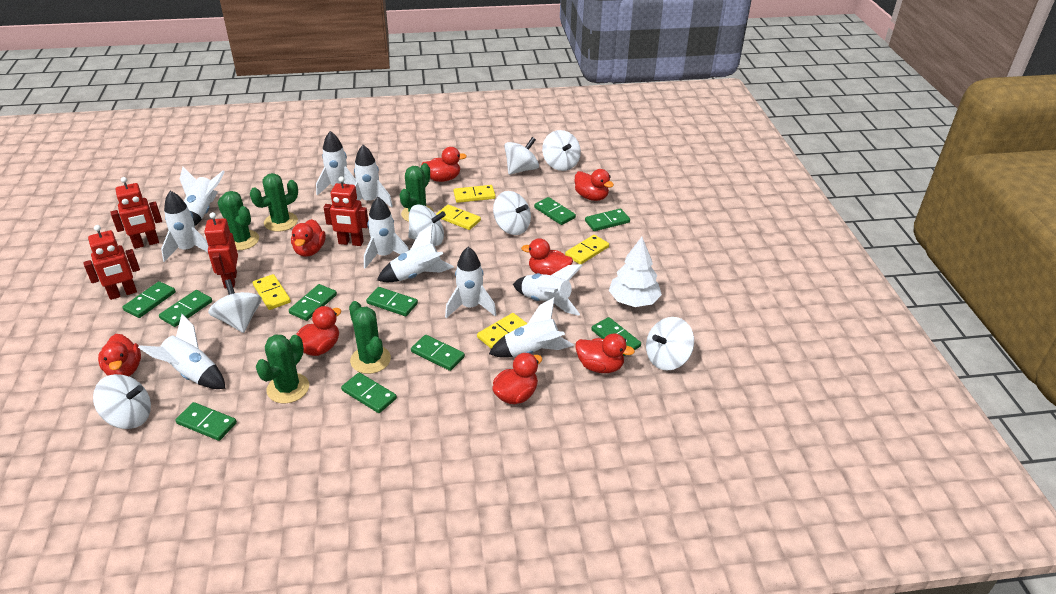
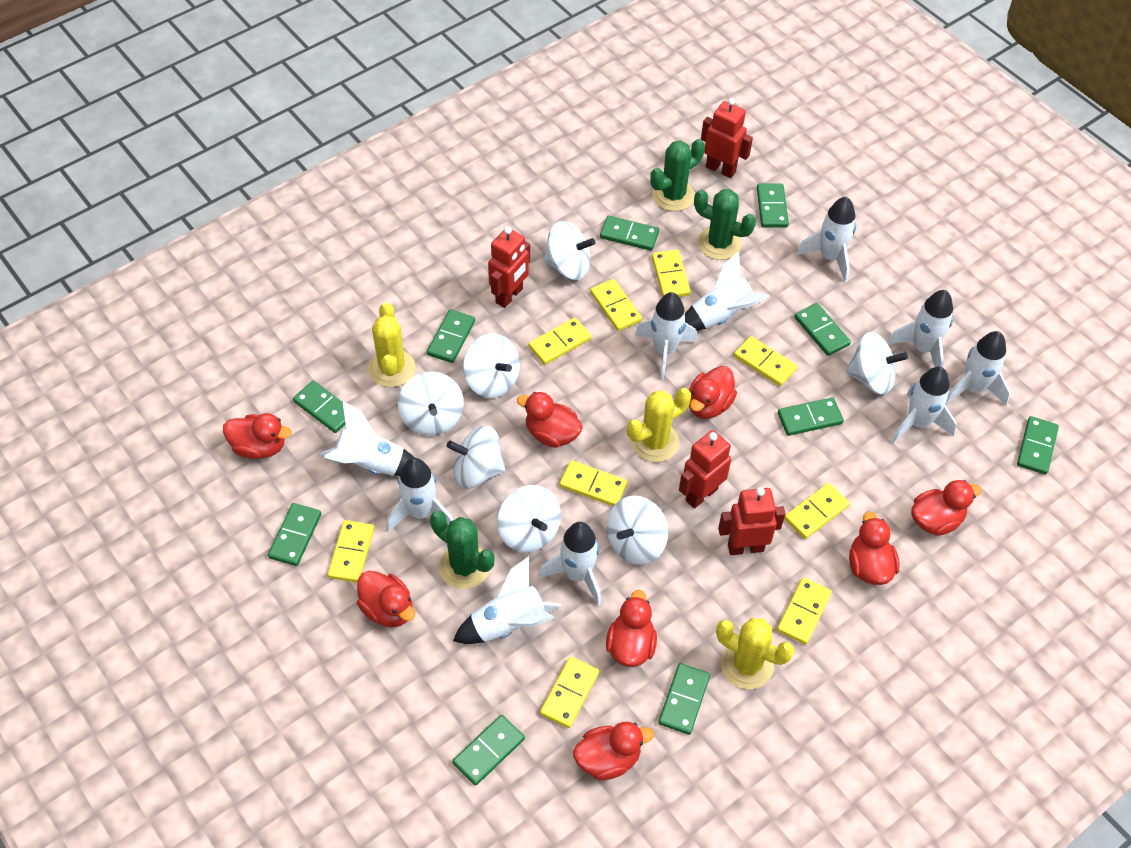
green cactus: 5 -> 3
white tree: 1 -> 0
yellow cactus: 0 -> 3
yellow domino: 5 -> 9

